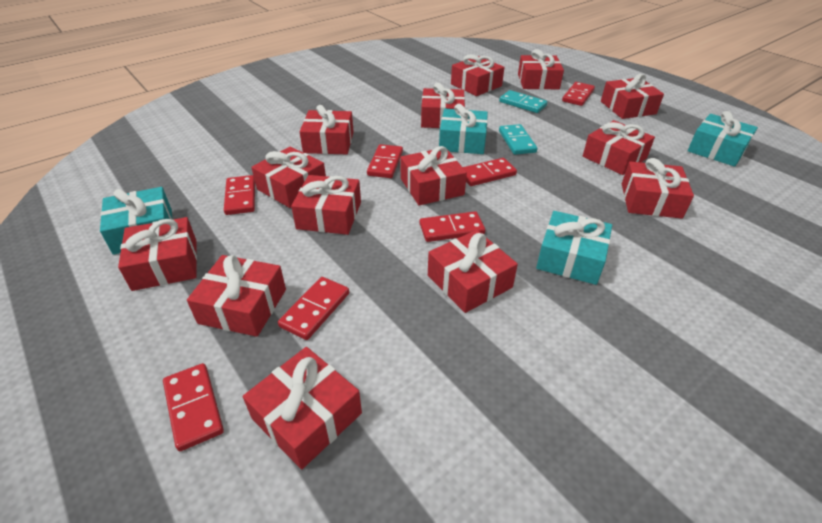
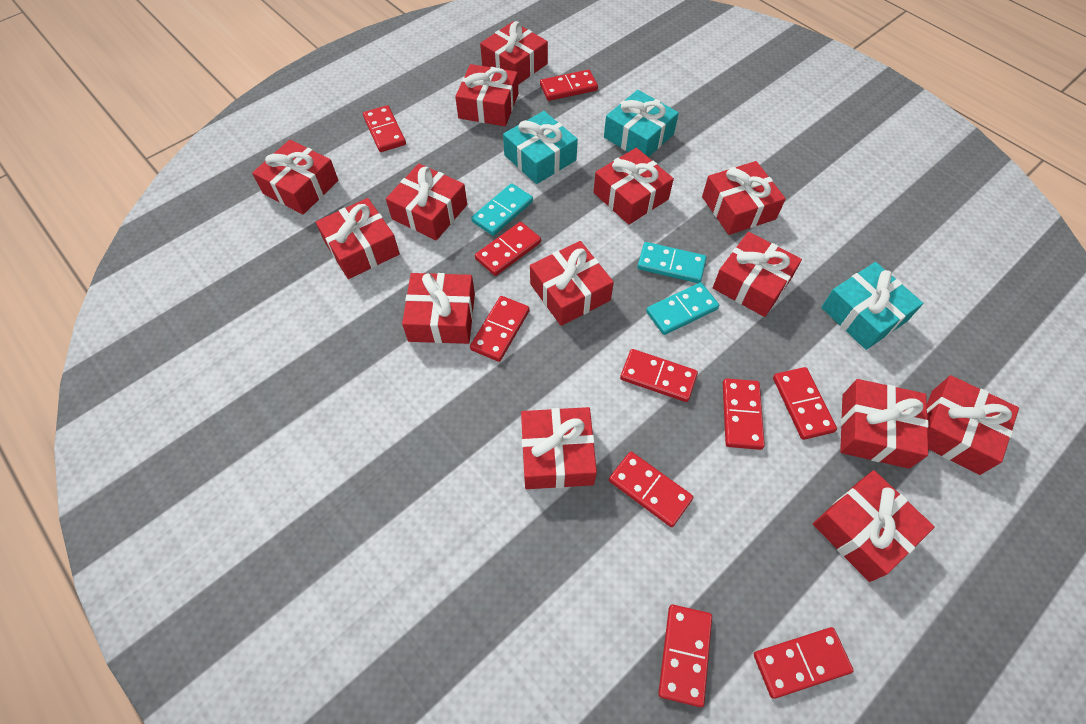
red domino: 7 -> 10
turquoise domino: 2 -> 3
turquoise gift: 4 -> 3

